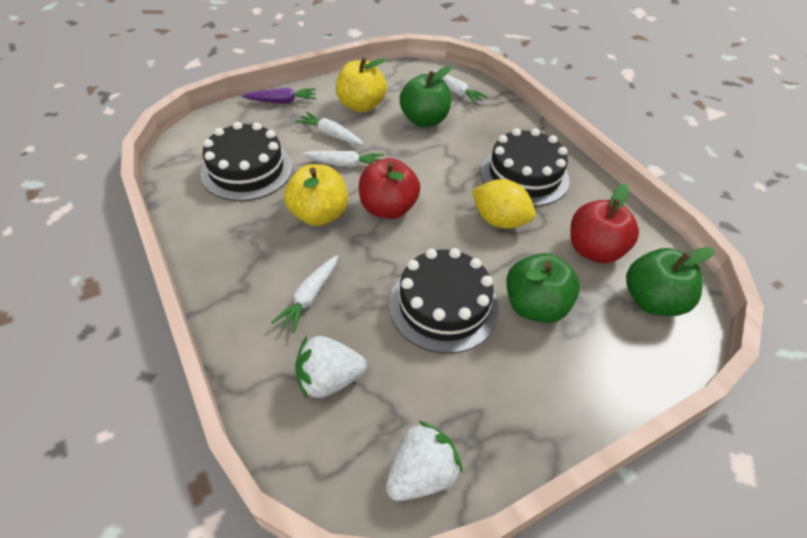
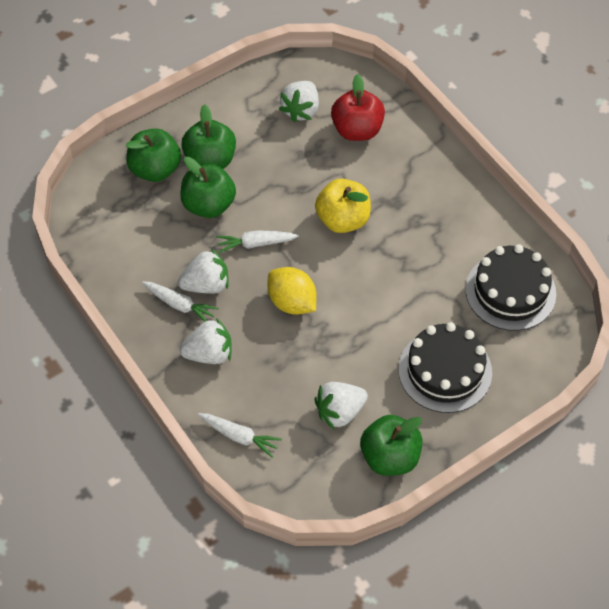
black cake: 3 -> 2
green apple: 3 -> 4
purple carrot: 1 -> 0
red apple: 2 -> 1
white carrot: 4 -> 3
white strawberry: 2 -> 4
yellow apple: 2 -> 1

